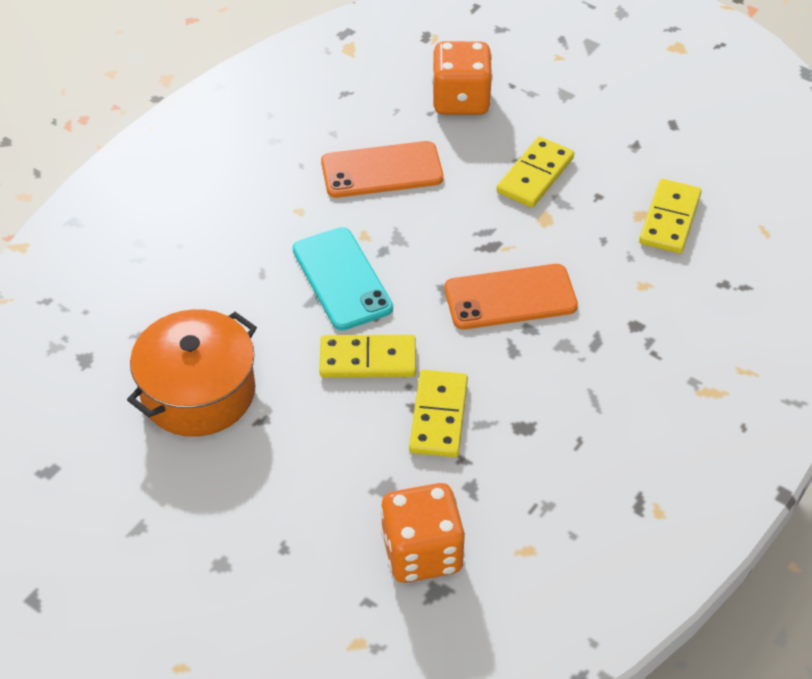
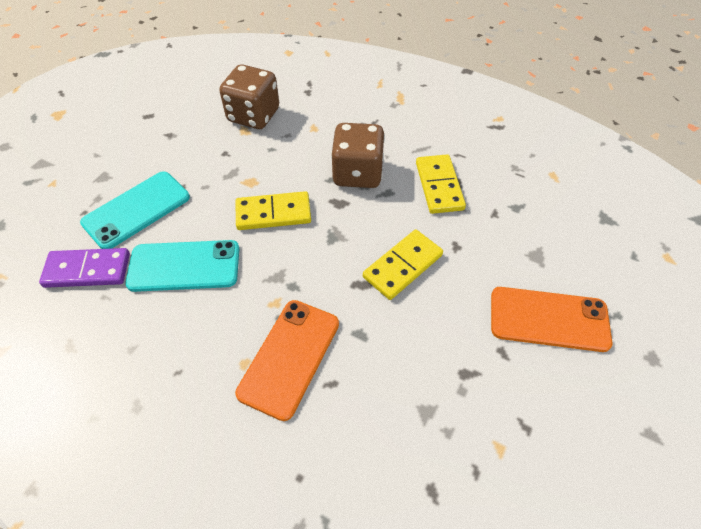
brown dice: 0 -> 2
orange dice: 2 -> 0
orange pot: 1 -> 0
purple domino: 0 -> 1
turquoise phone: 1 -> 2
yellow domino: 4 -> 3

